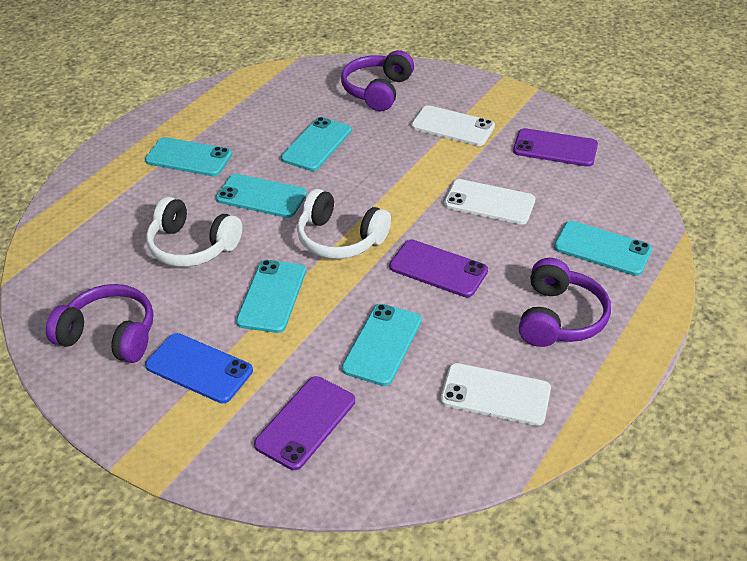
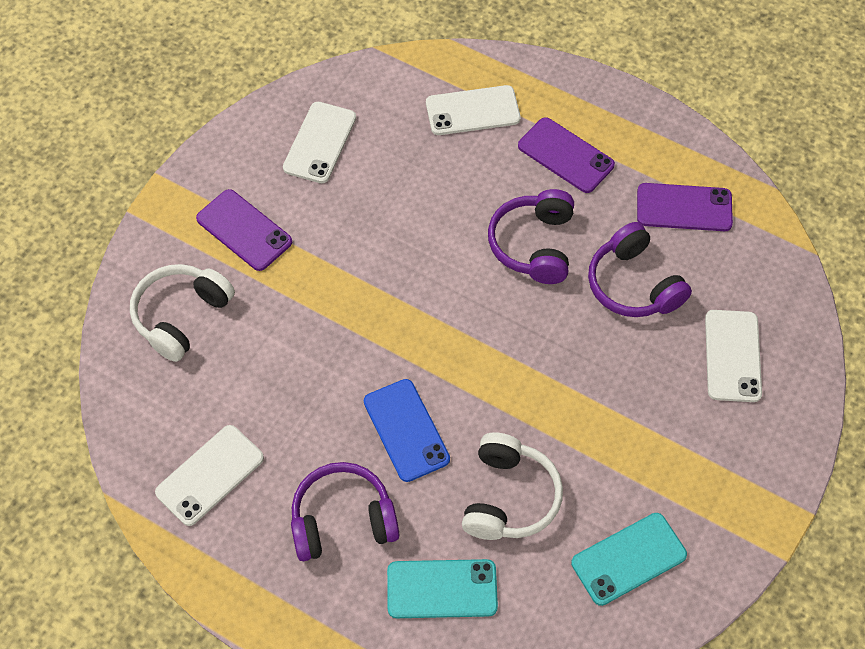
turquoise phone: 6 -> 2
white phone: 3 -> 4

